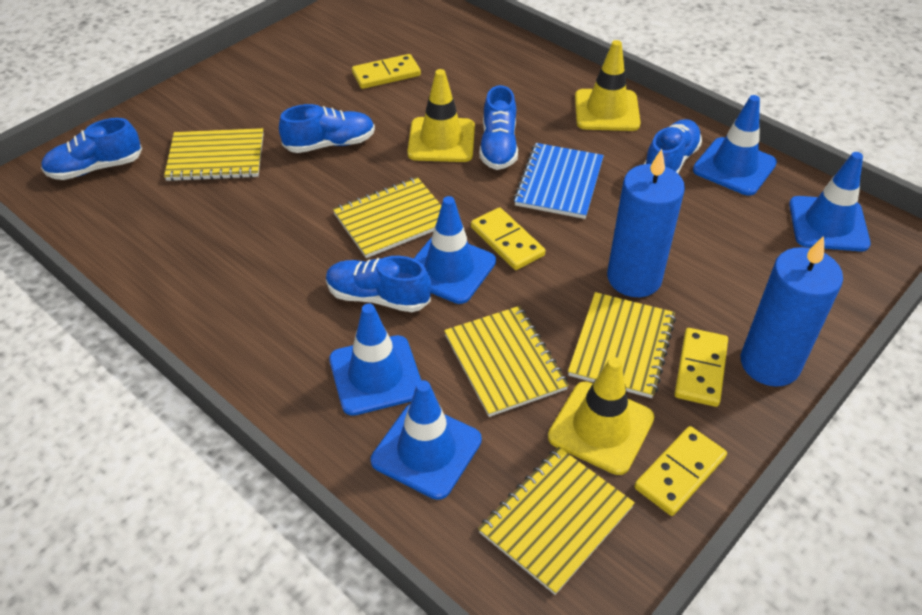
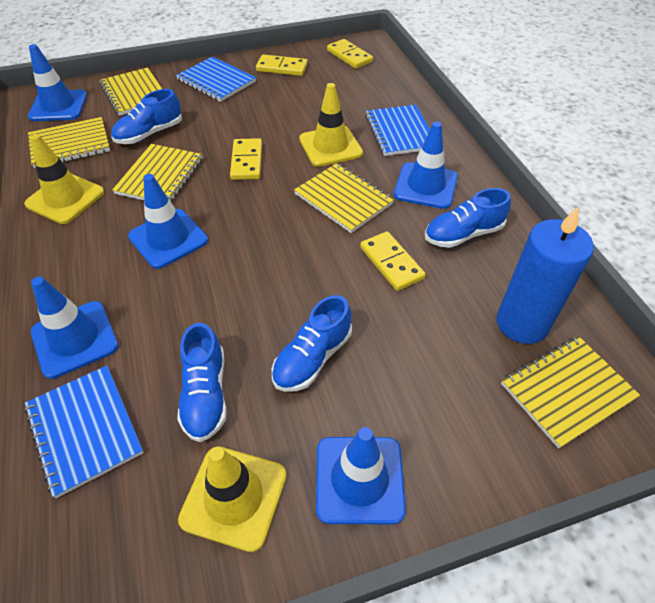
blue candle: 2 -> 1
blue notebook: 1 -> 3
blue shoe: 5 -> 4

